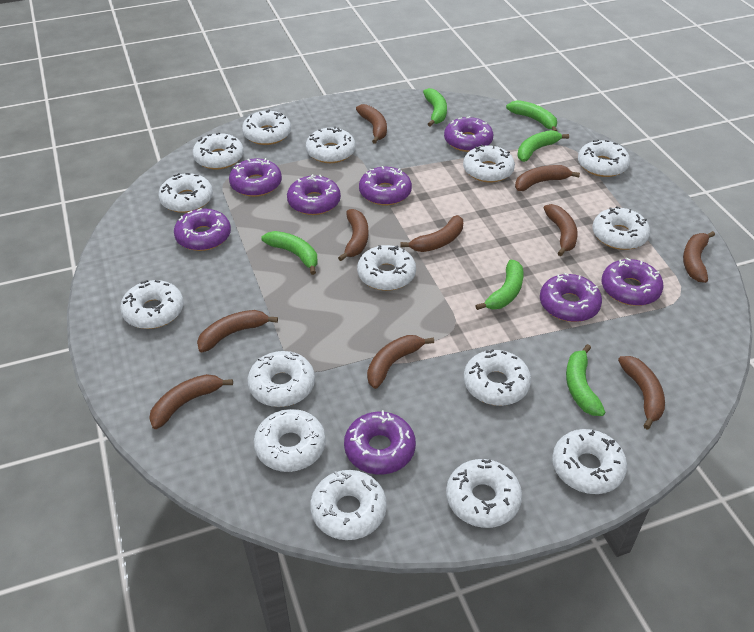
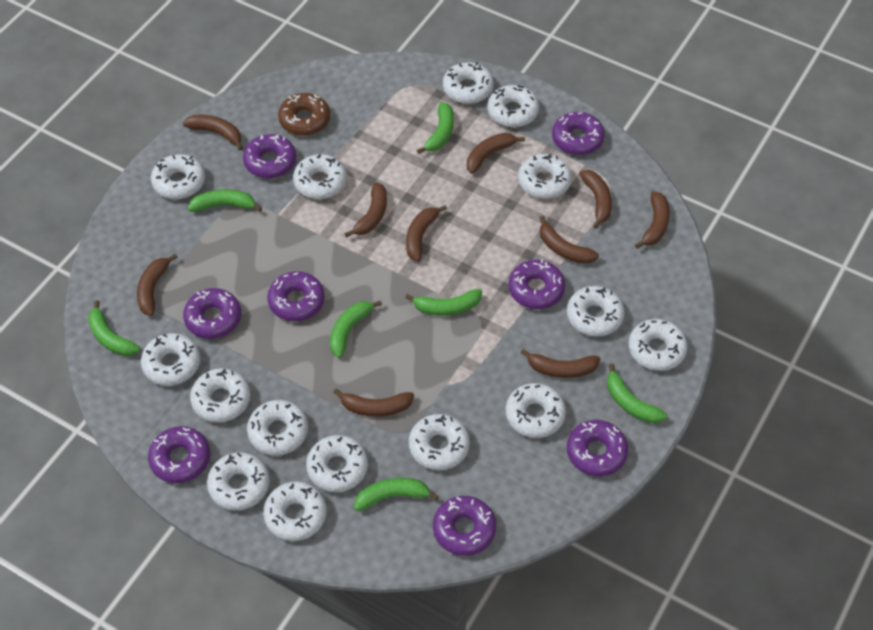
brown donut: 0 -> 1
green banana: 6 -> 7

